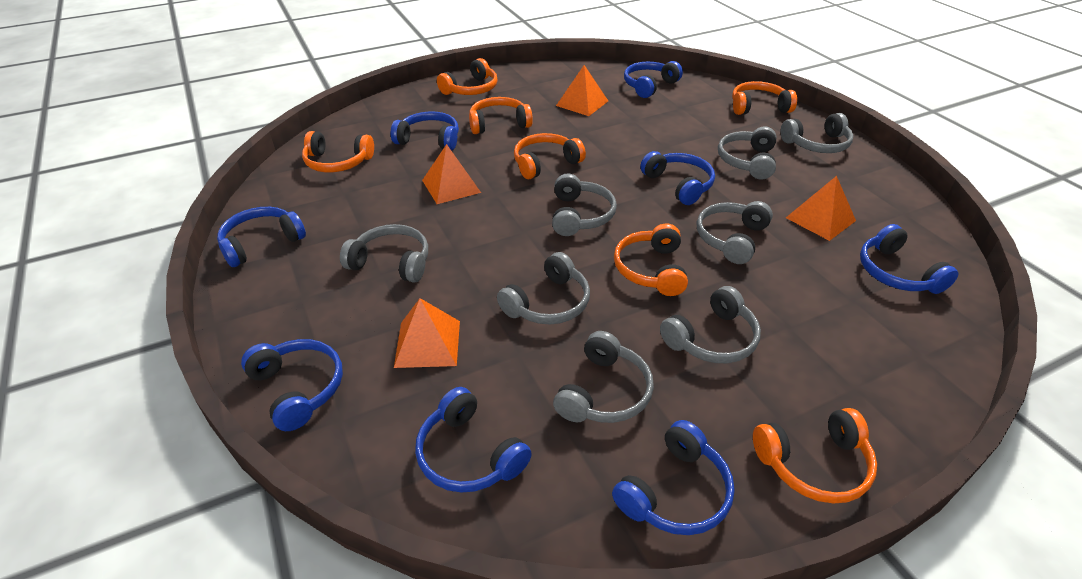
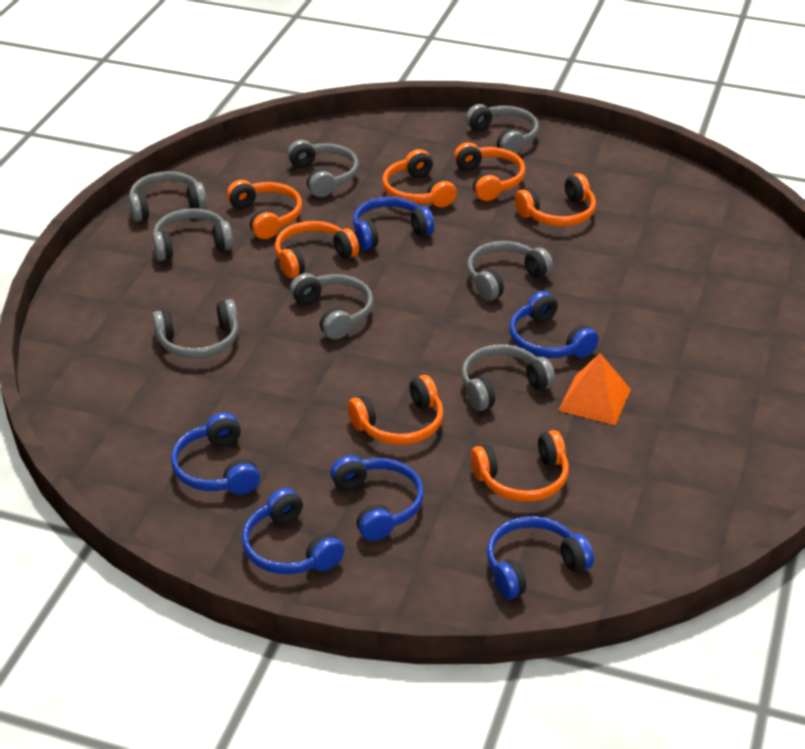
blue headphones: 8 -> 6
orange pyramid: 4 -> 1

